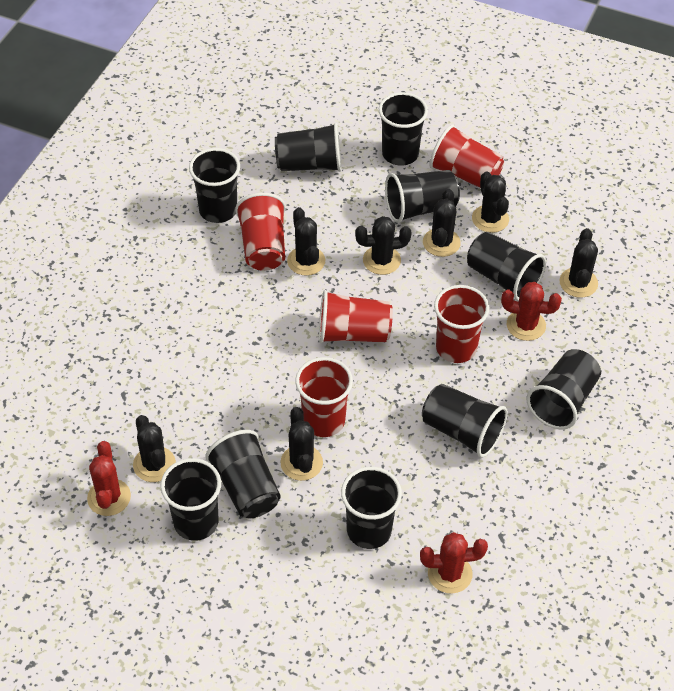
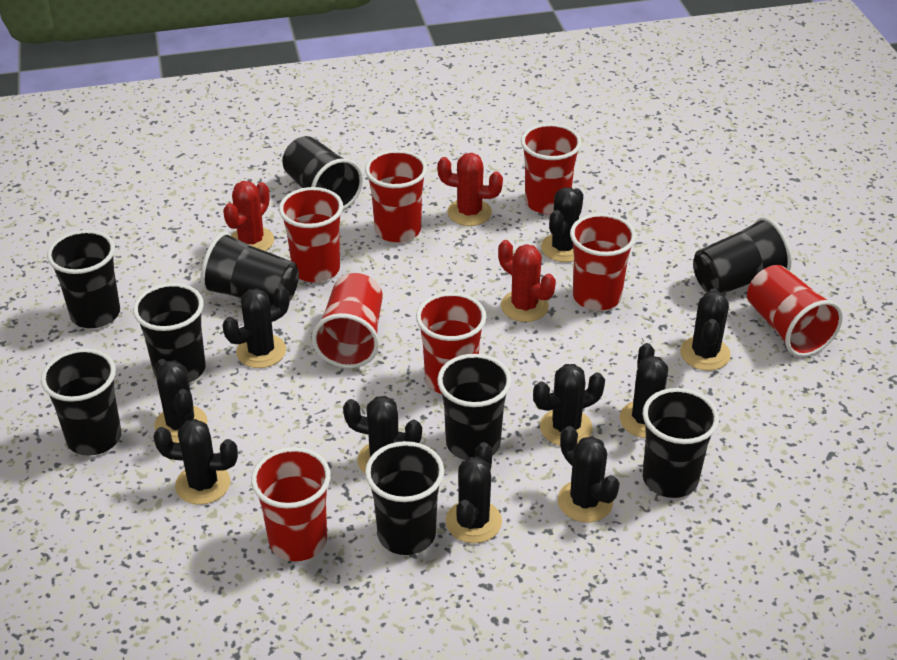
black cactus: 7 -> 10
black cup: 10 -> 9
red cup: 5 -> 8

